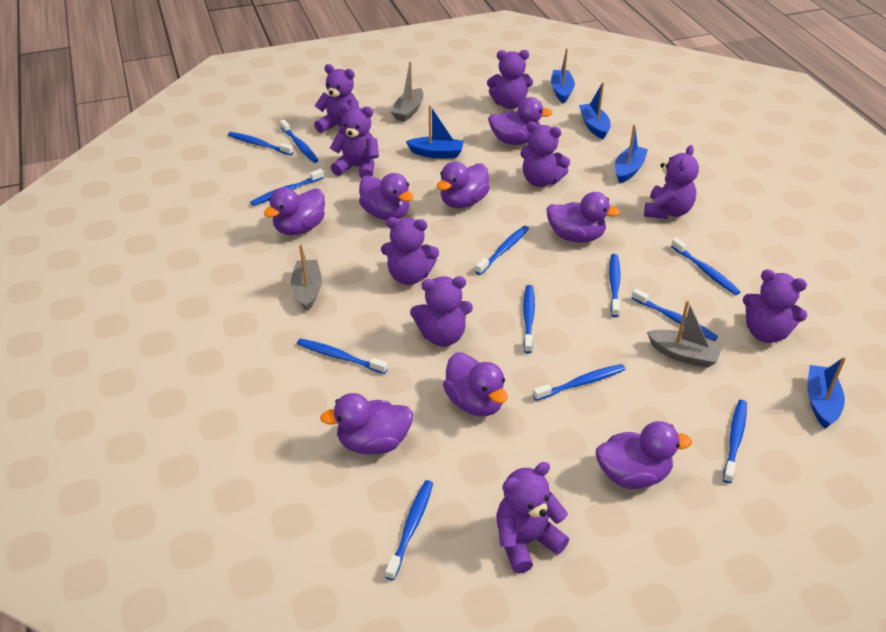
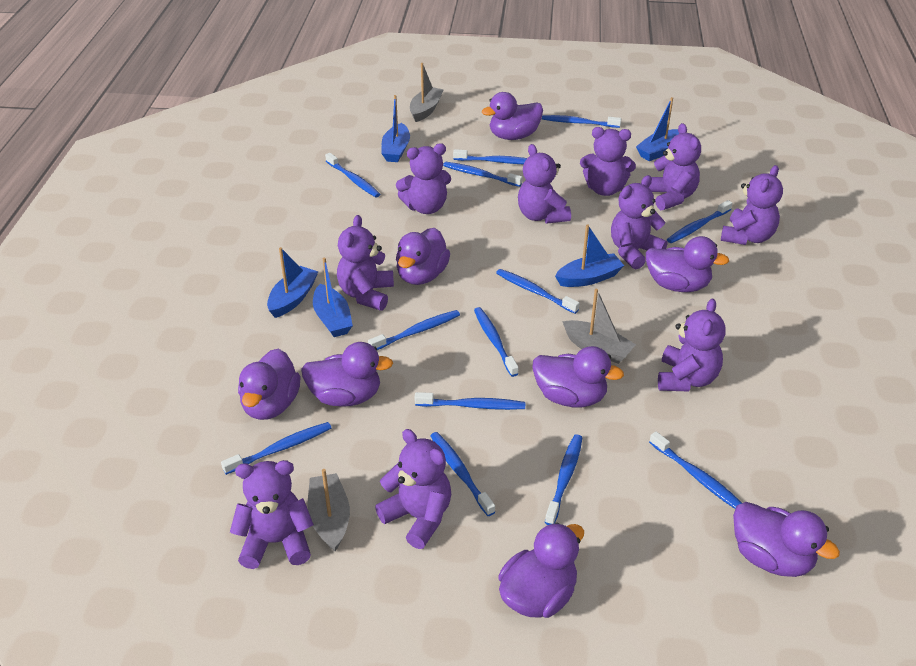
blue toothbrush: 12 -> 13
purple teddy bear: 9 -> 10

